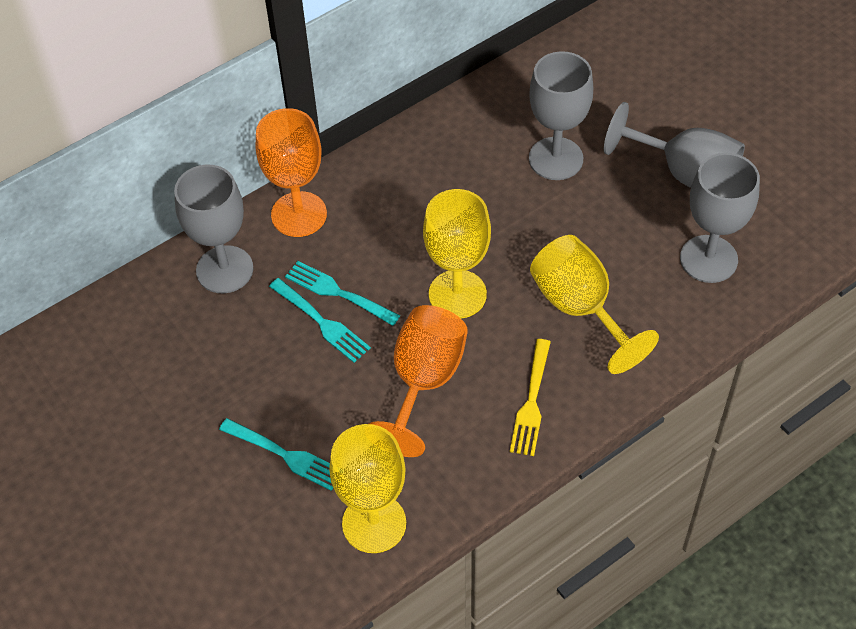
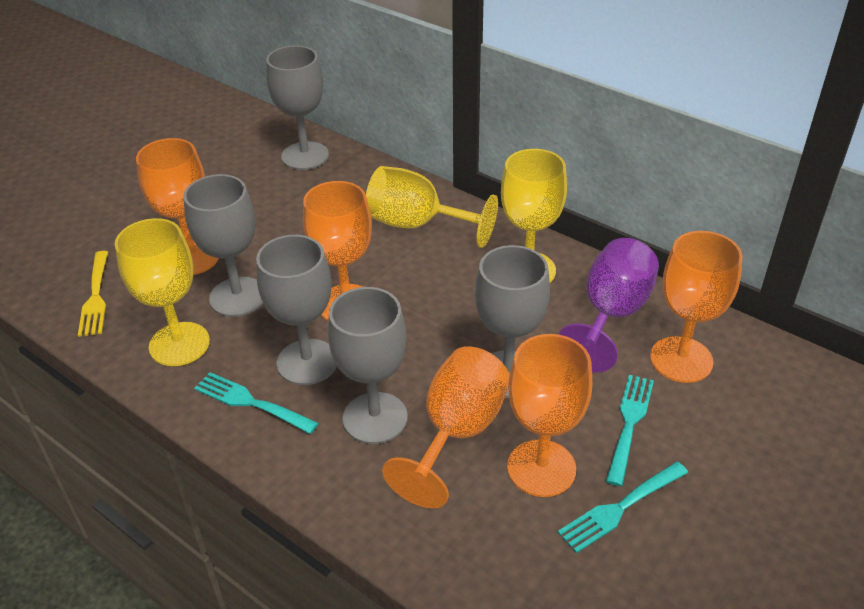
grey goblet: 4 -> 5
orange goblet: 2 -> 5
purple goblet: 0 -> 1

